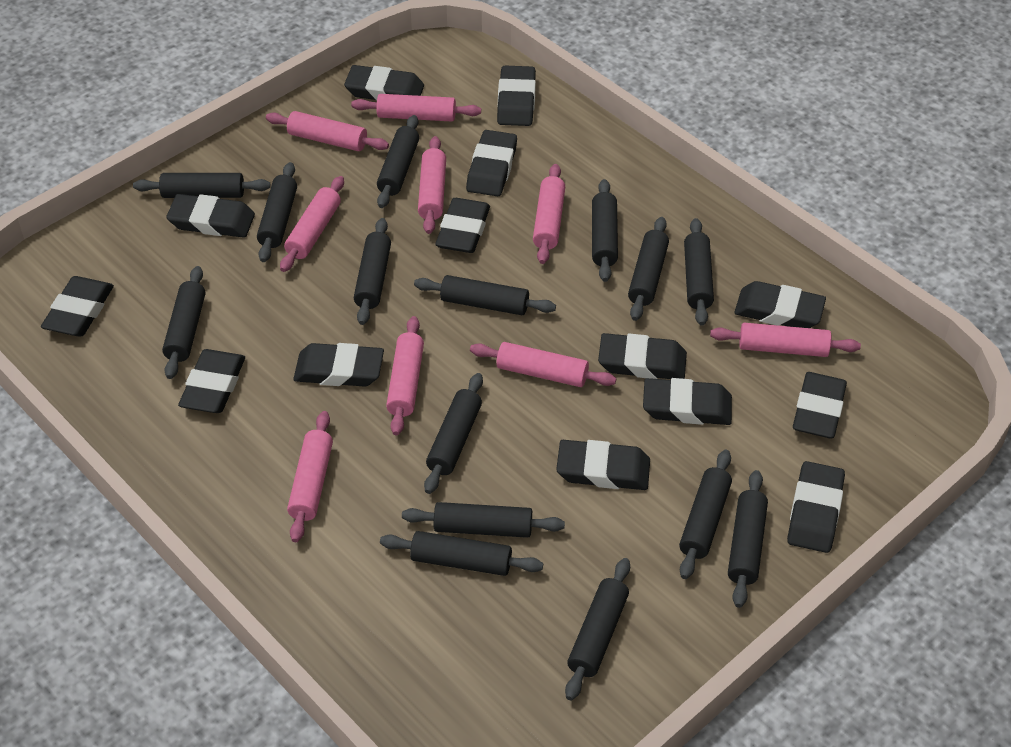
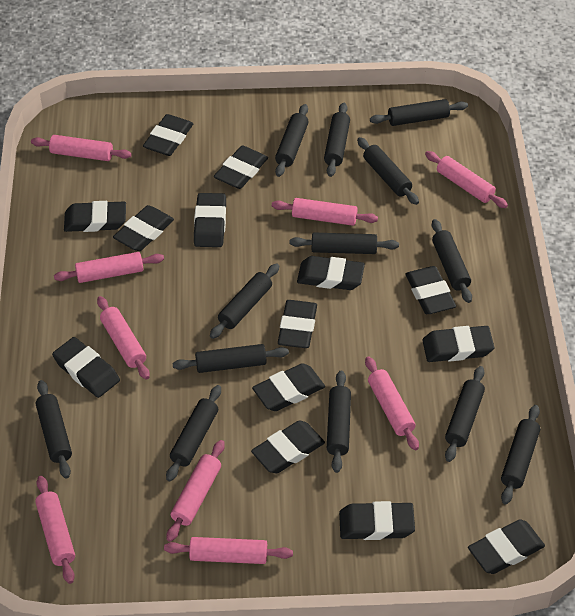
black rolling pin: 15 -> 13

